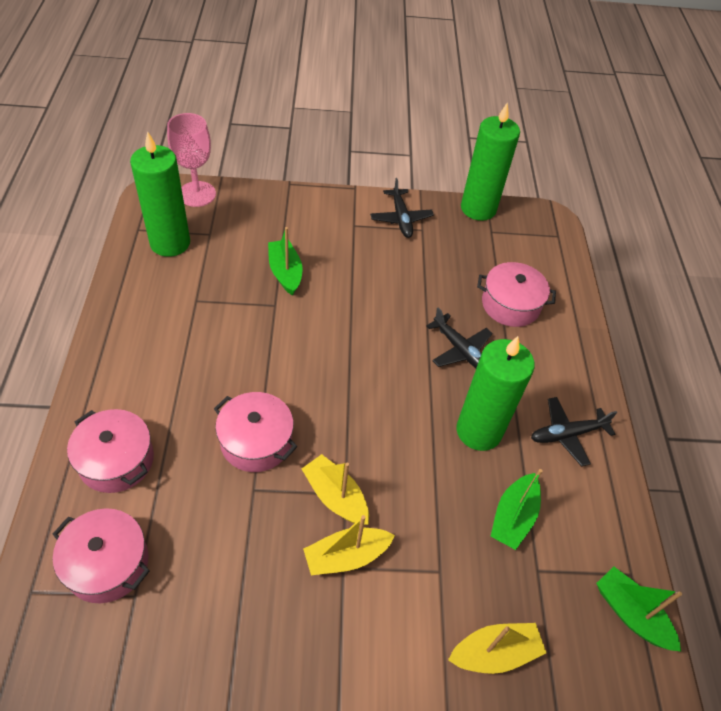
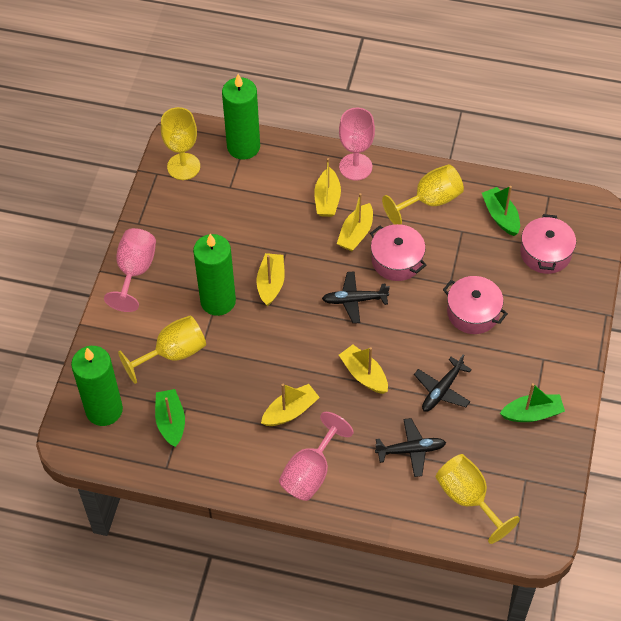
pink goblet: 1 -> 3
pink pot: 4 -> 3
yellow boat: 3 -> 5
yellow goblet: 0 -> 4

